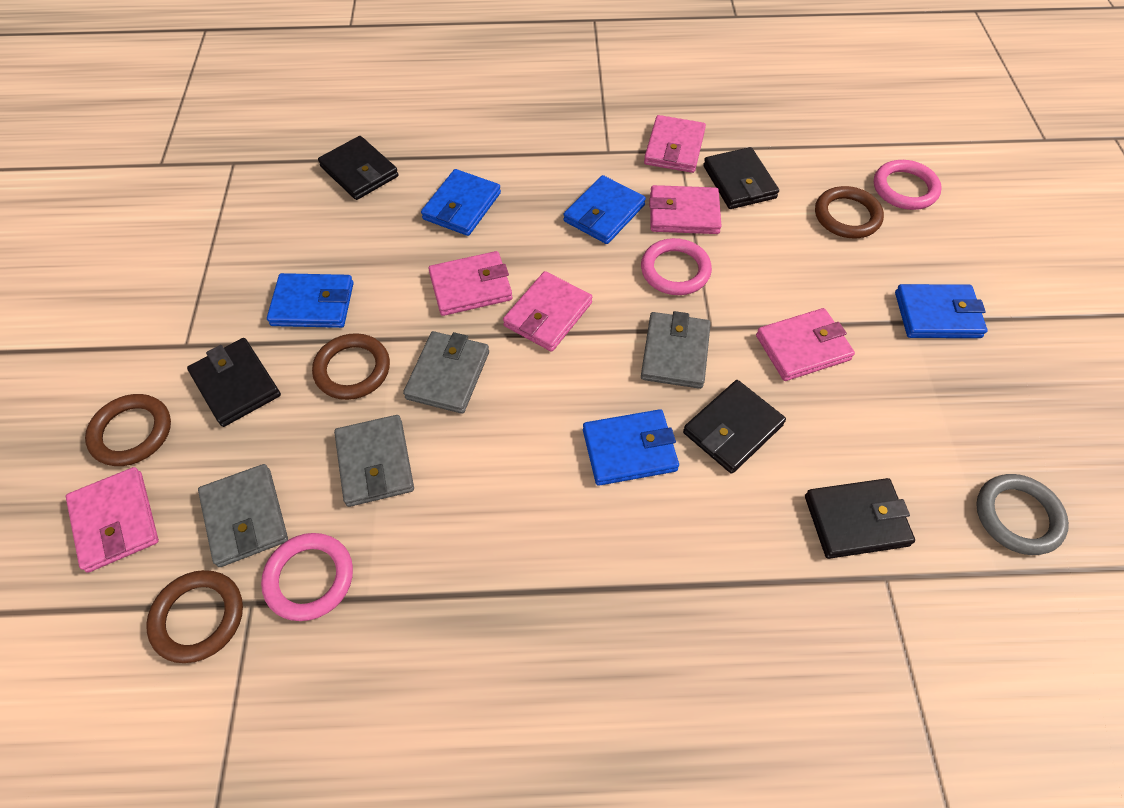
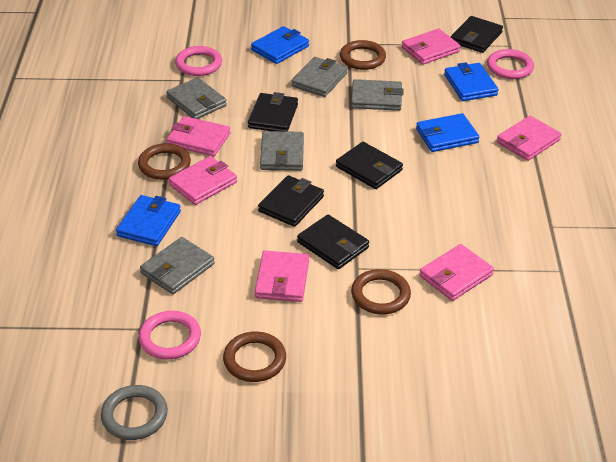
blue wallet: 5 -> 4
grey wallet: 4 -> 5

